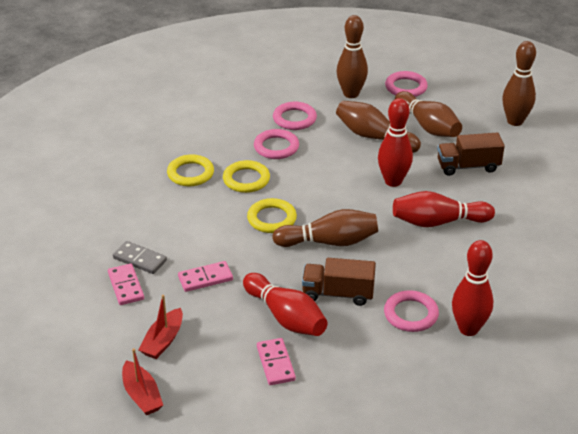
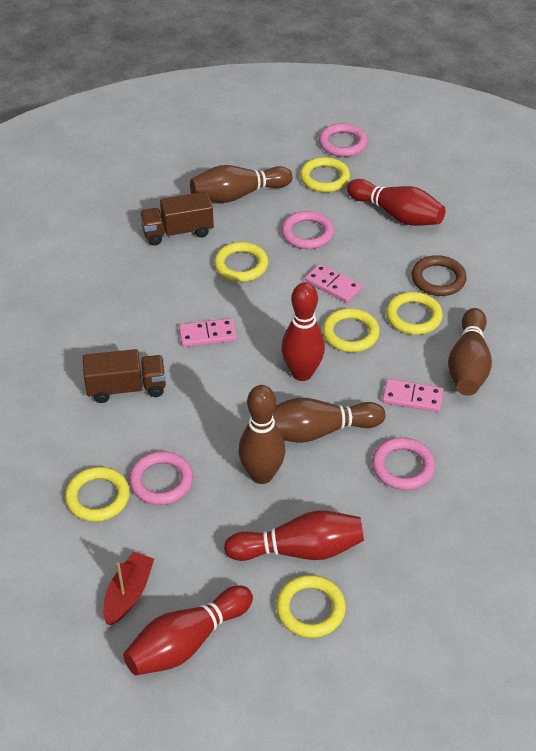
brown bowling pin: 5 -> 4
brown ring: 0 -> 1
grey domino: 1 -> 0
red boat: 2 -> 1
yellow ring: 3 -> 6

